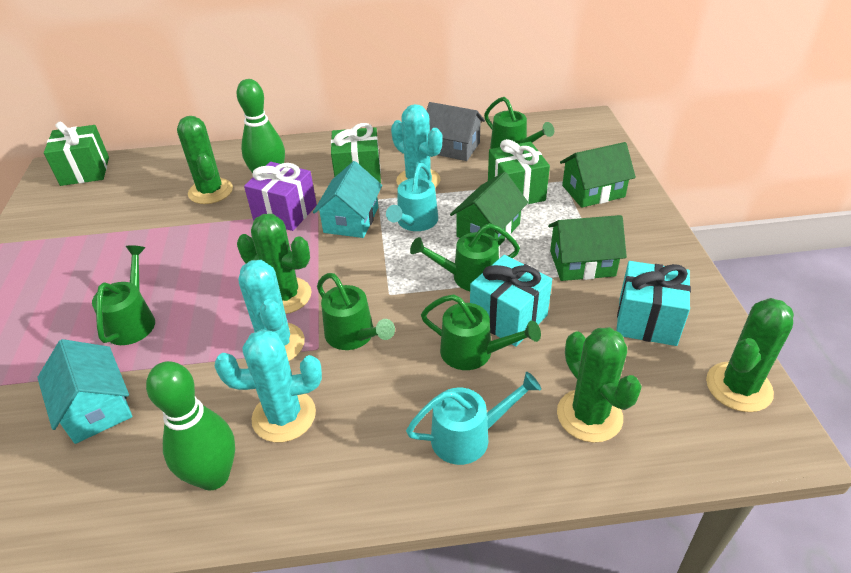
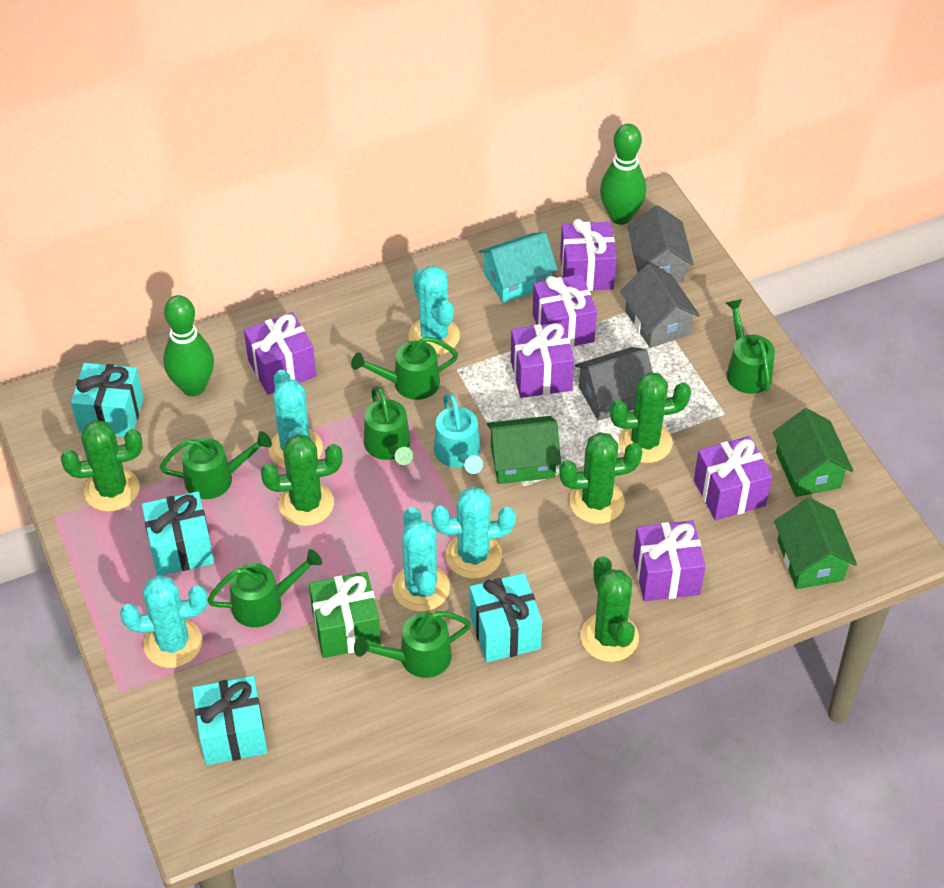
green cactus: 4 -> 5
green gift: 3 -> 1
green watering can: 5 -> 6
grey house: 1 -> 3
purple gift: 1 -> 6
turquoise cactus: 3 -> 5
turquoise gift: 2 -> 4
turquoise house: 2 -> 1
turquoise watering can: 2 -> 1

